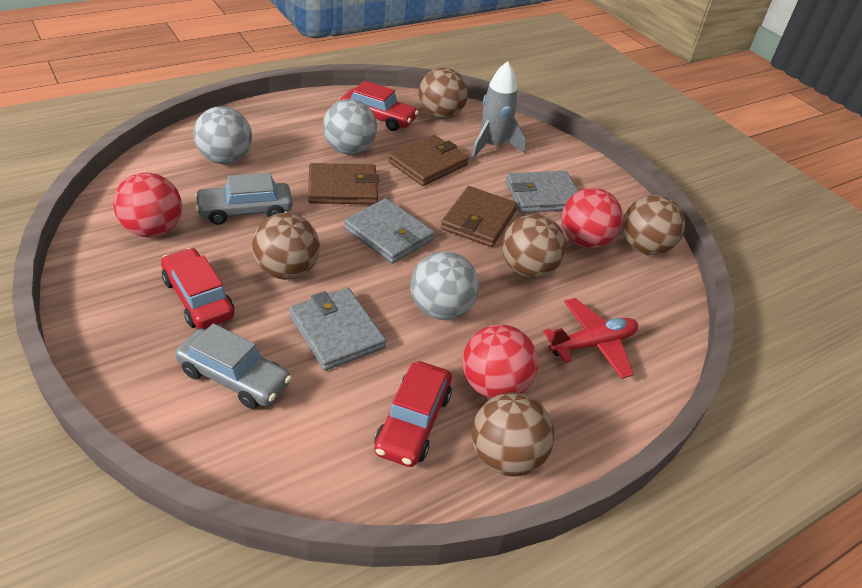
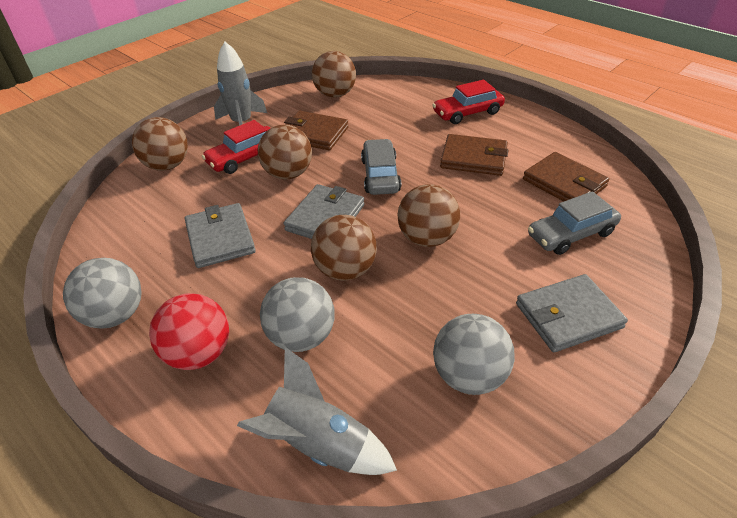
grey rocket: 1 -> 2
red ball: 3 -> 1
red car: 3 -> 2
red plane: 1 -> 0

